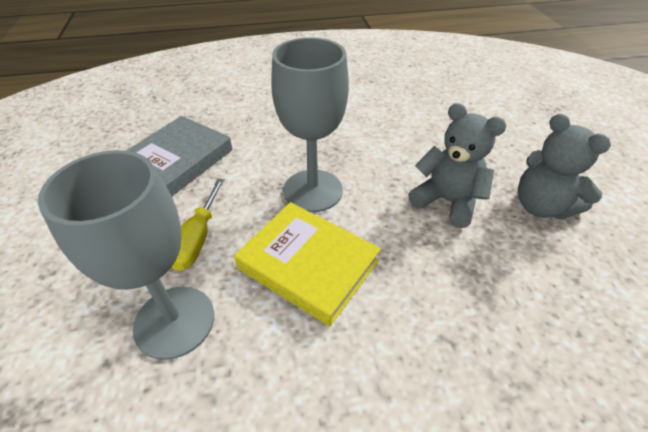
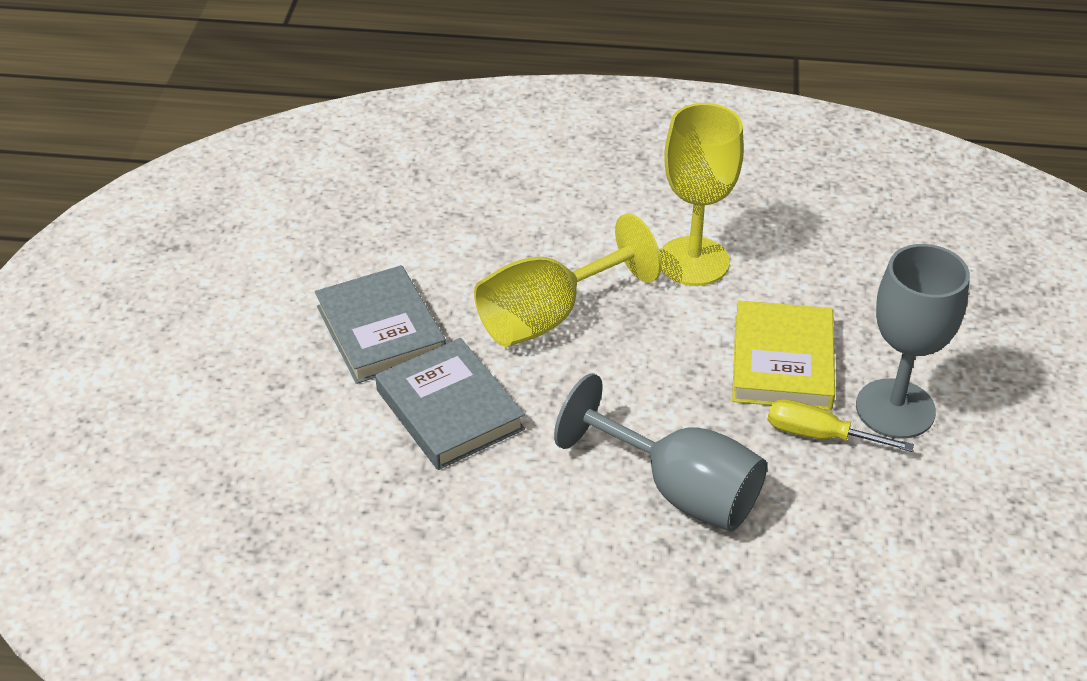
grey book: 1 -> 2
grey teddy bear: 2 -> 0
yellow goblet: 0 -> 2

